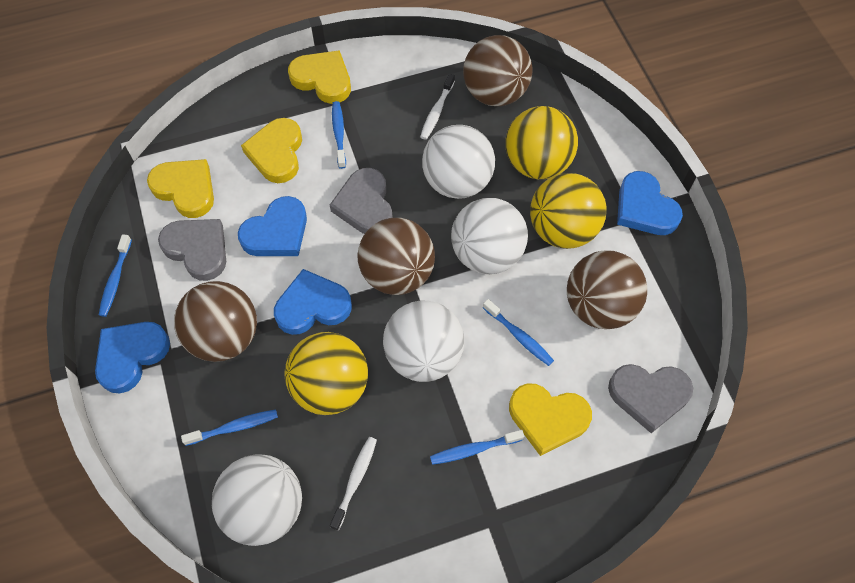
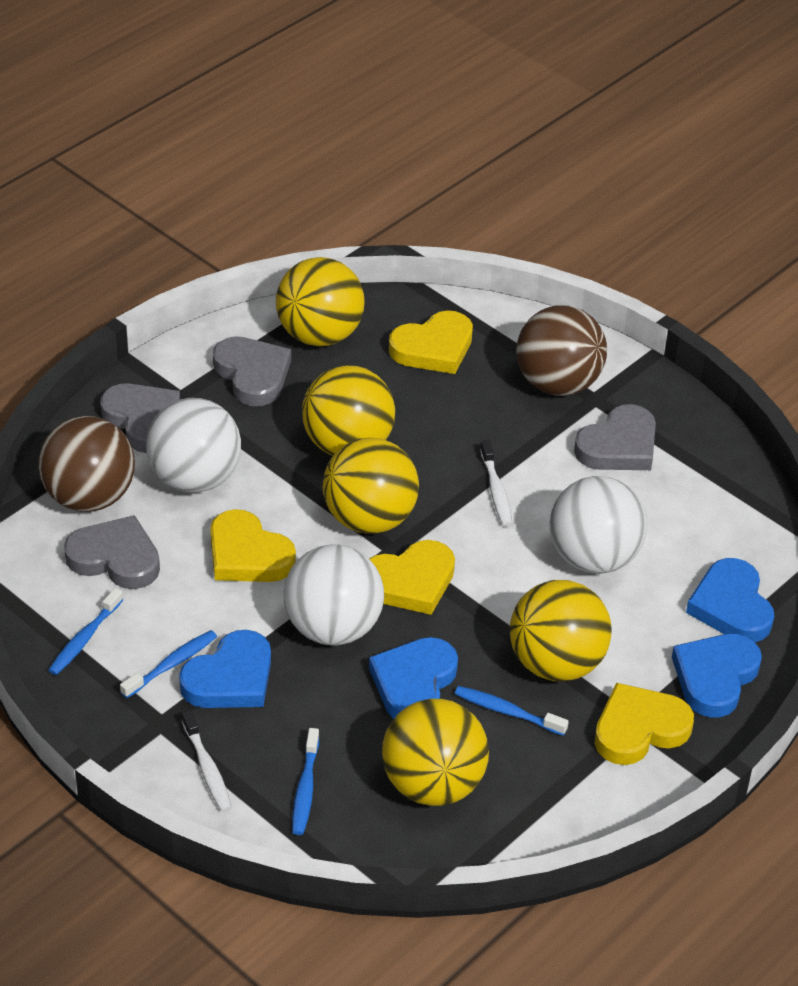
blue toothbrush: 5 -> 4
brown ball: 4 -> 2
grey heart: 3 -> 4
white ball: 4 -> 3
yellow ball: 3 -> 5

